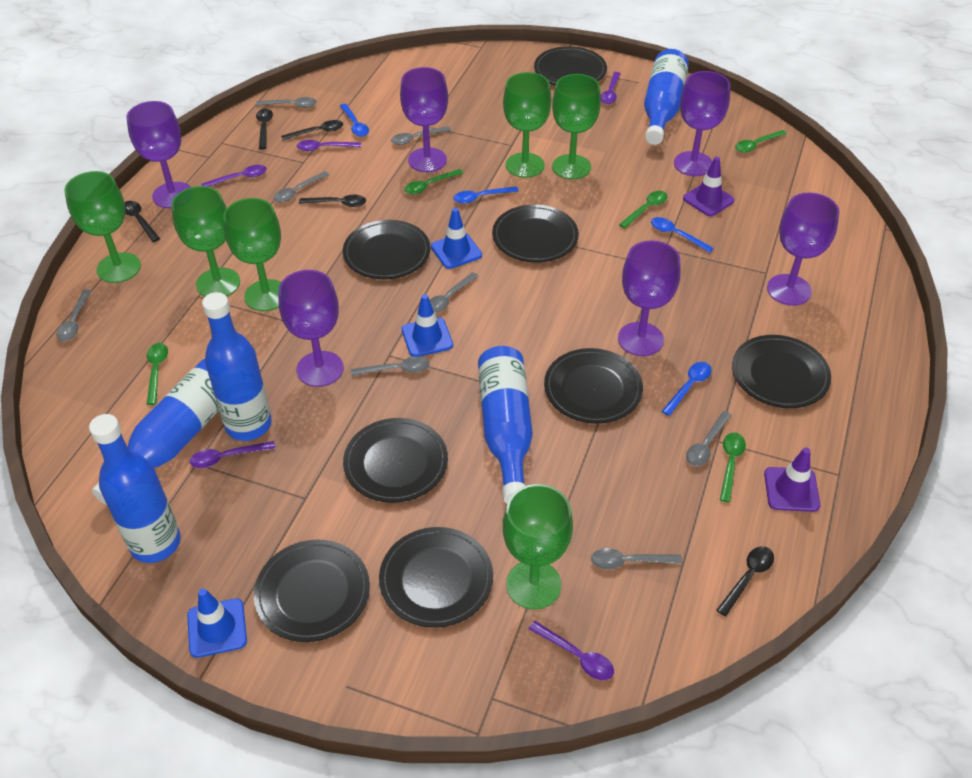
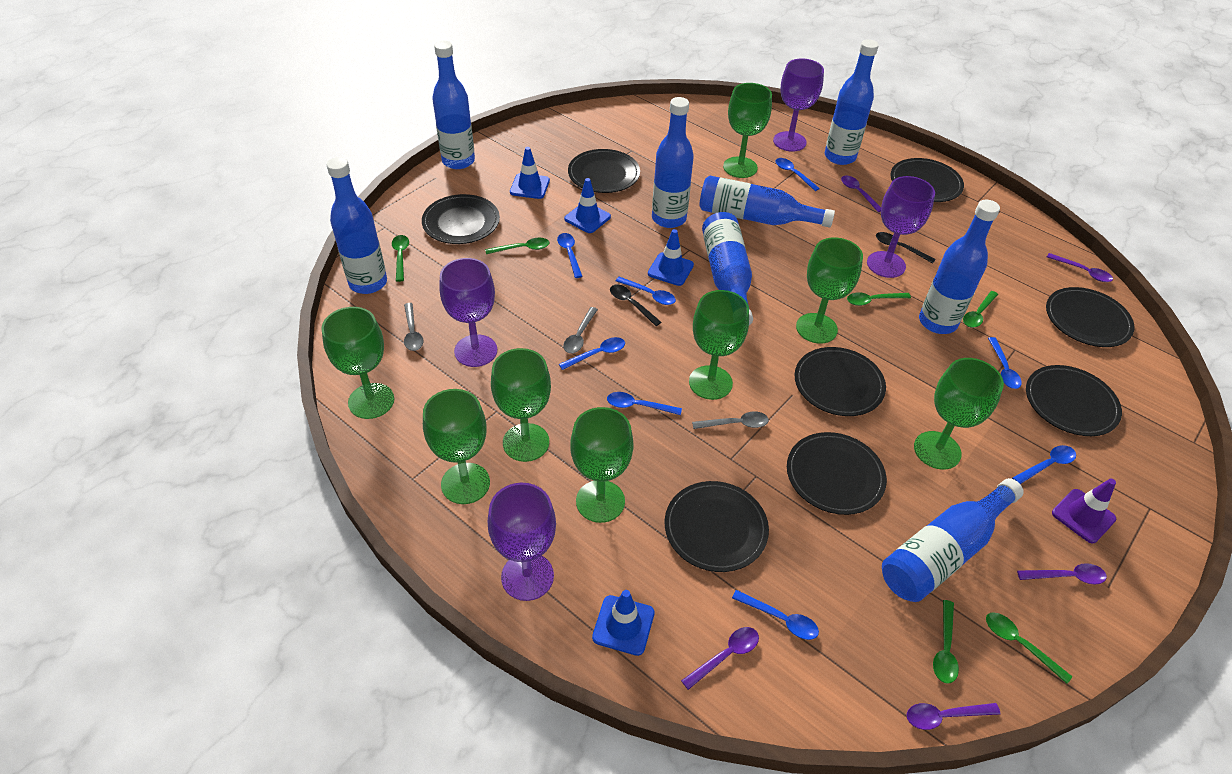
black spoon: 5 -> 2
blue bottle: 5 -> 8
blue spoon: 4 -> 8
blue traffic cone: 3 -> 4
green goblet: 6 -> 8
green spoon: 5 -> 6
grey spoon: 8 -> 3
purple goblet: 6 -> 4
purple traffic cone: 2 -> 1

